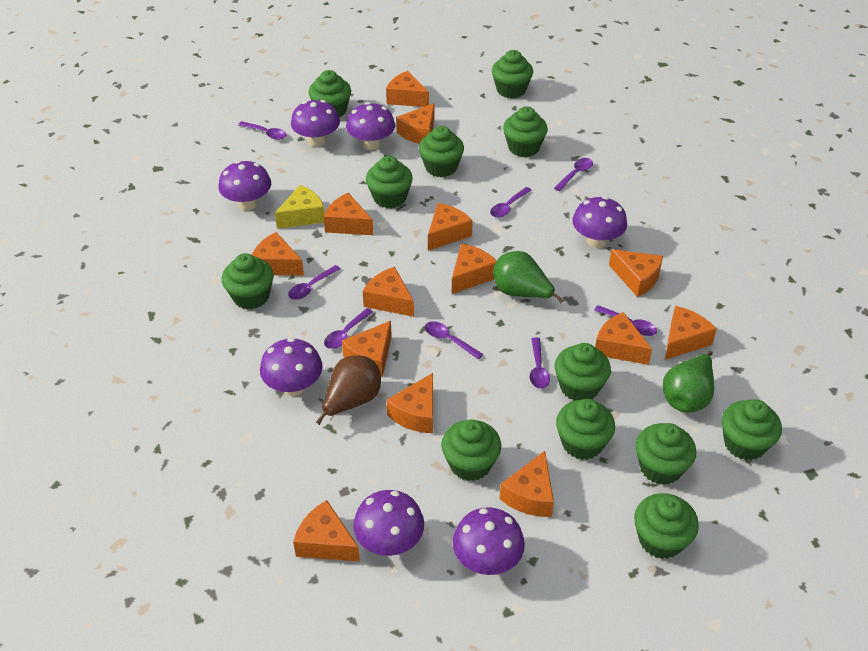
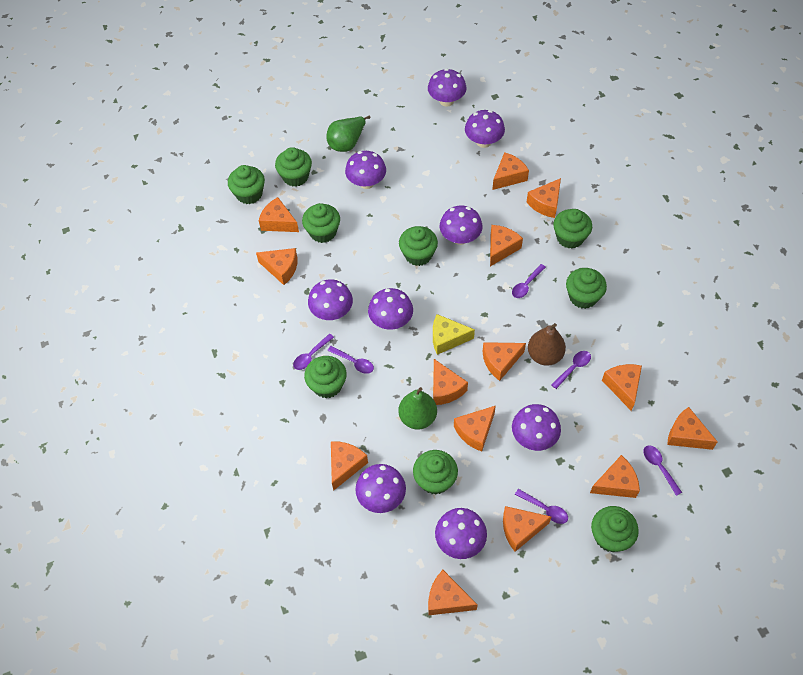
green cupcake: 12 -> 9
purple mushroom: 7 -> 9
purple spoon: 8 -> 6

